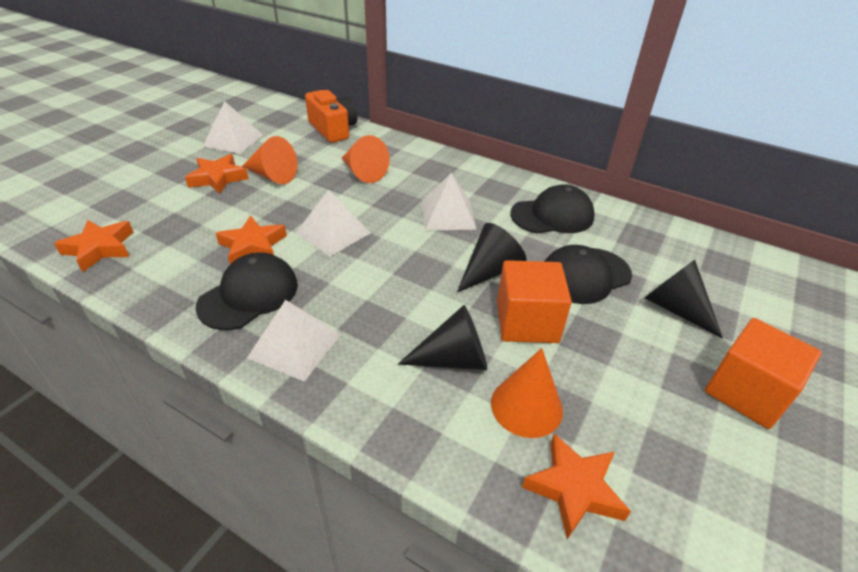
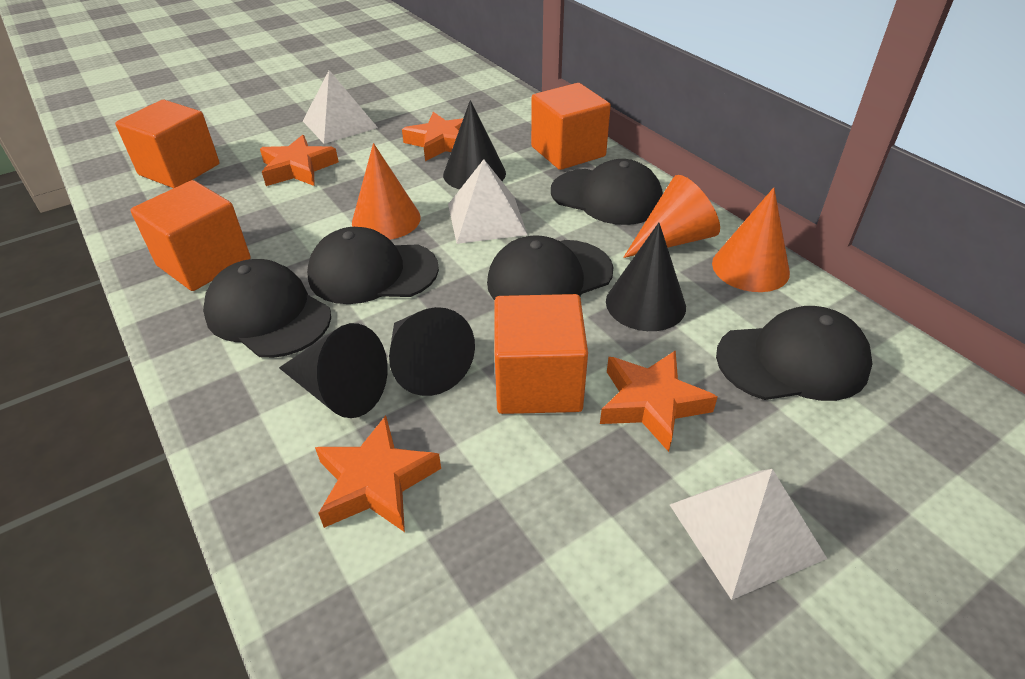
black cap: 3 -> 5
black cone: 3 -> 4
orange camera: 1 -> 0
orange cube: 2 -> 4
white pyramid: 4 -> 3

